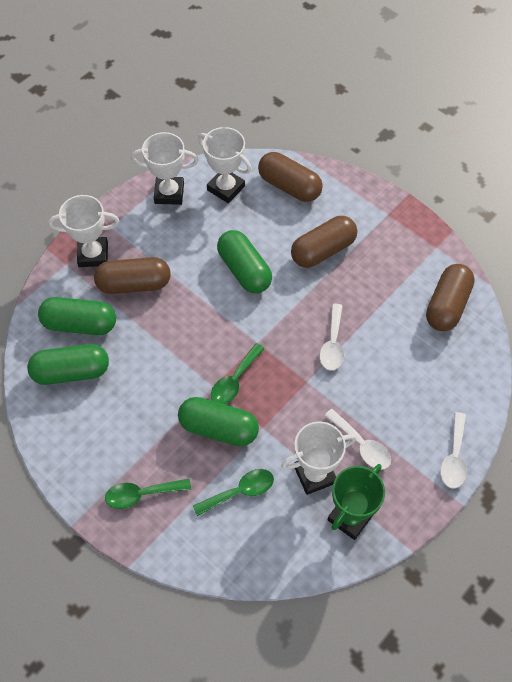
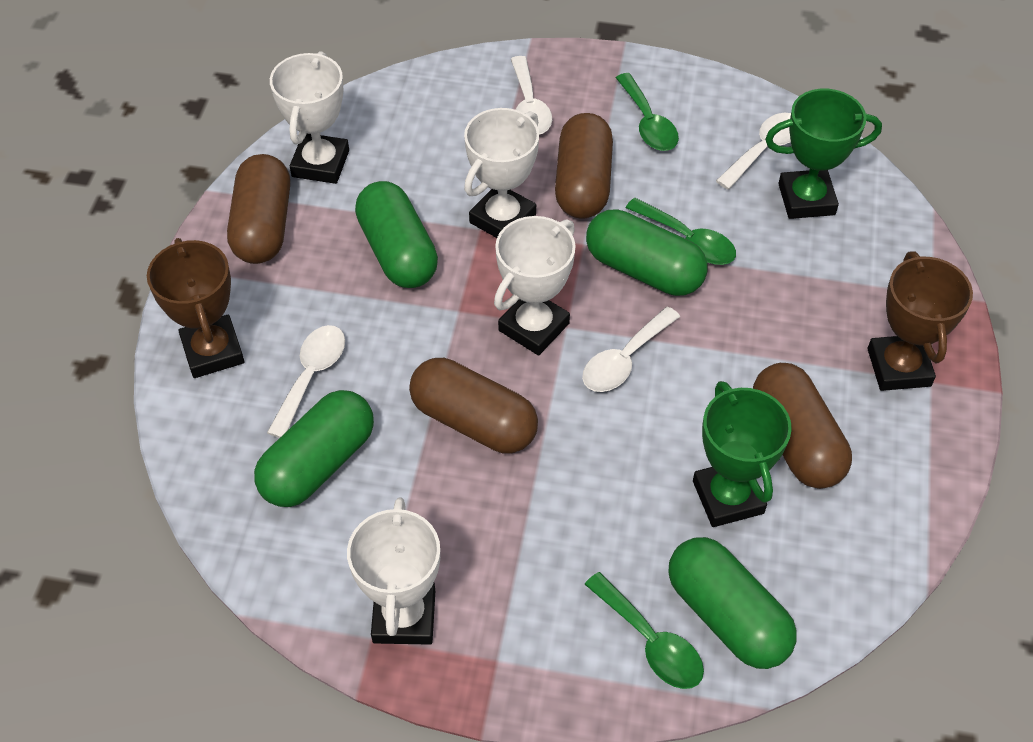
brown trophy: 0 -> 2
green trophy: 1 -> 2
white spoon: 3 -> 4

